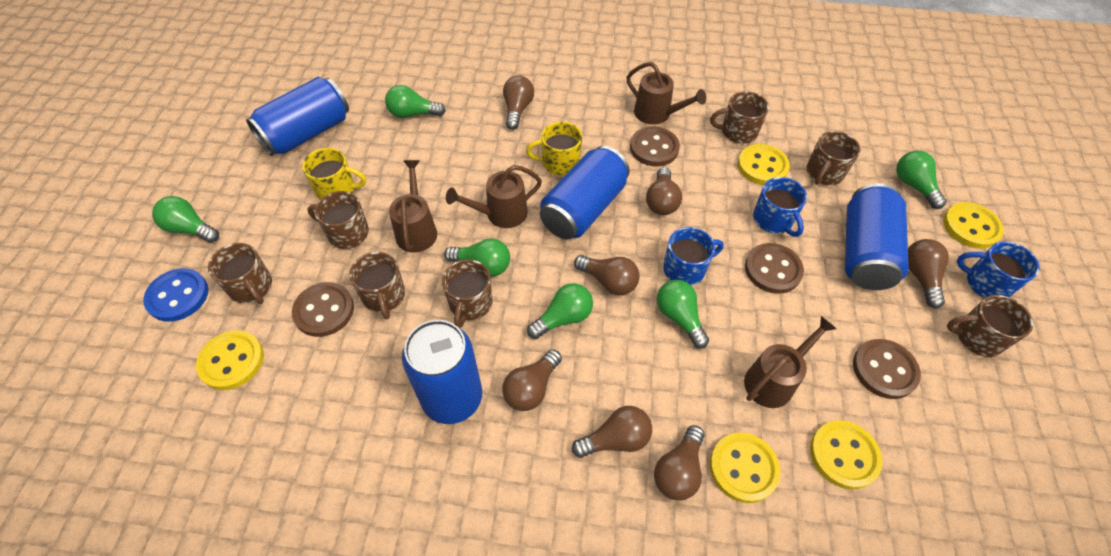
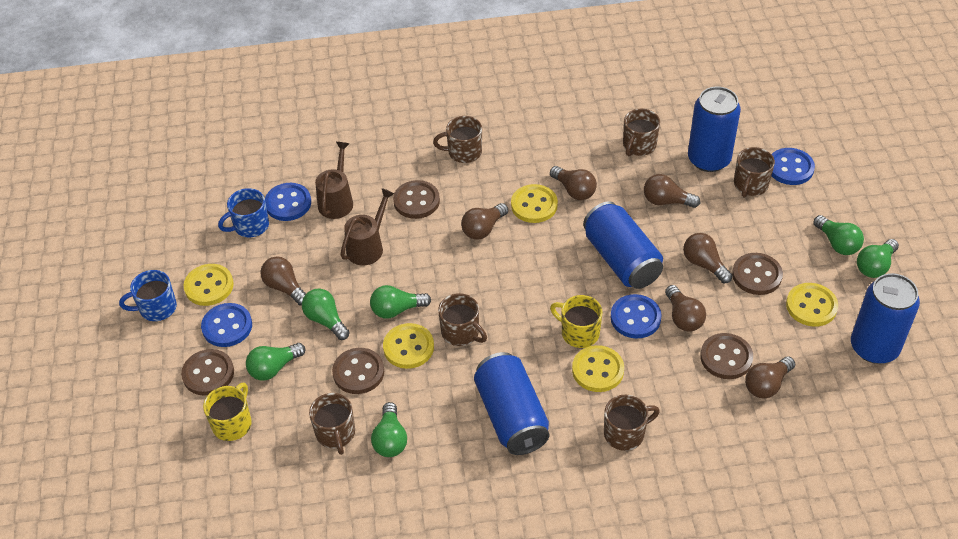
blue button: 1 -> 4
blue mug: 3 -> 2
brown button: 4 -> 5
brown mug: 7 -> 6
brown watering can: 4 -> 2

